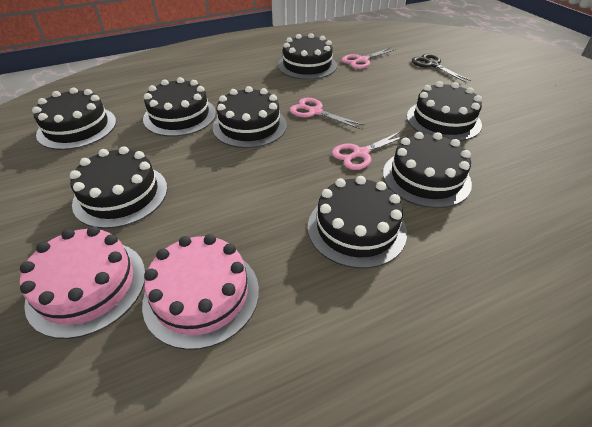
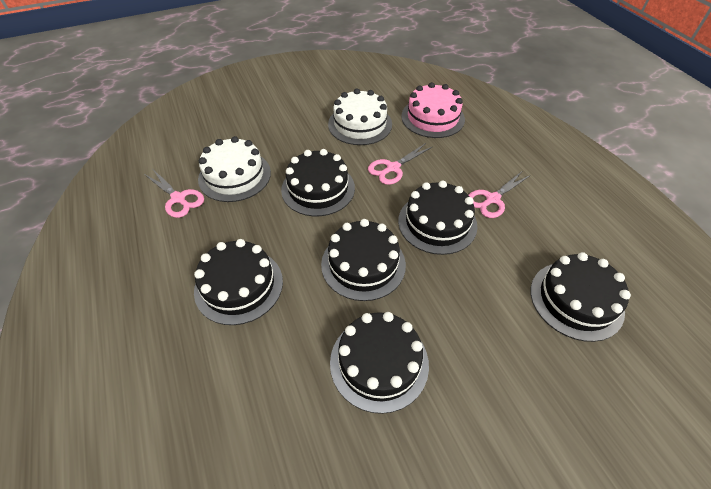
black cake: 8 -> 6
black scissors: 1 -> 0
pink cake: 2 -> 1
white cake: 0 -> 2

